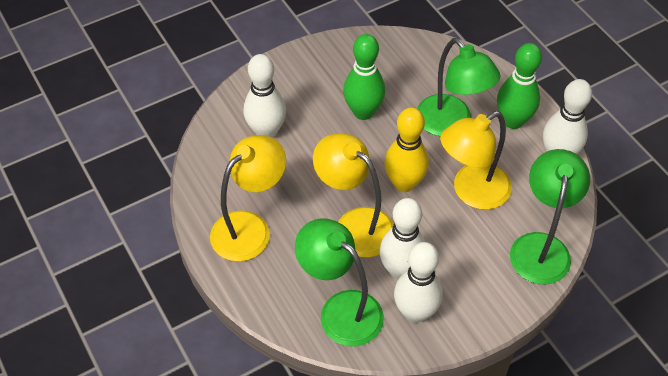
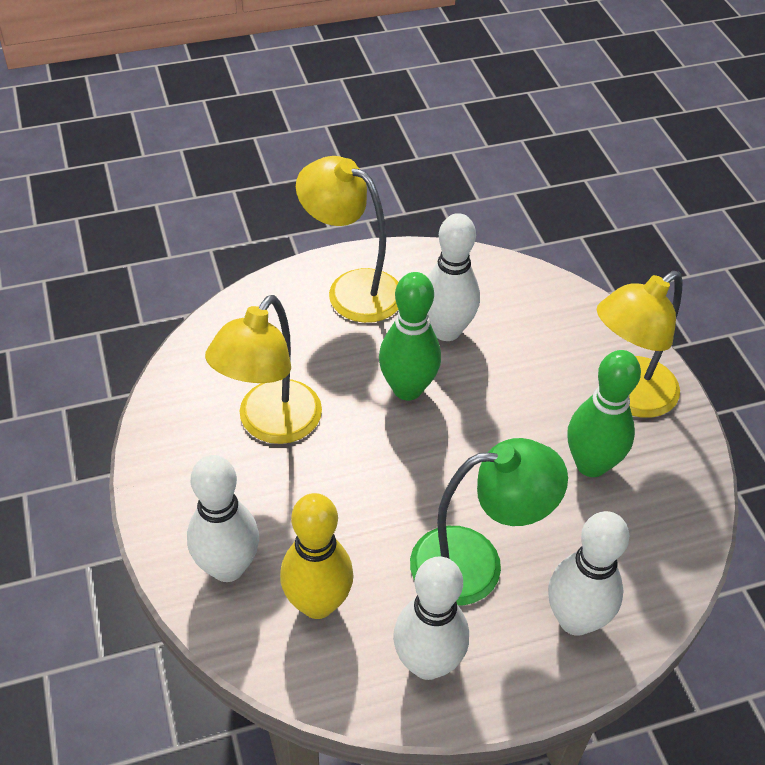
green lamp: 3 -> 1

